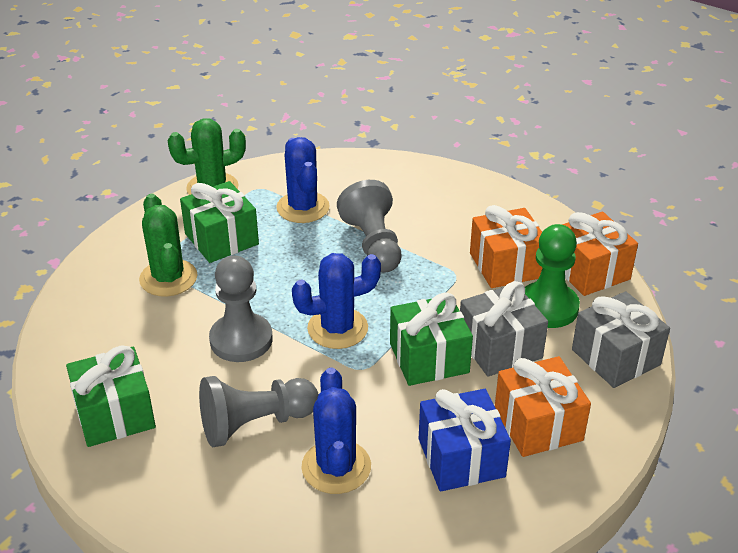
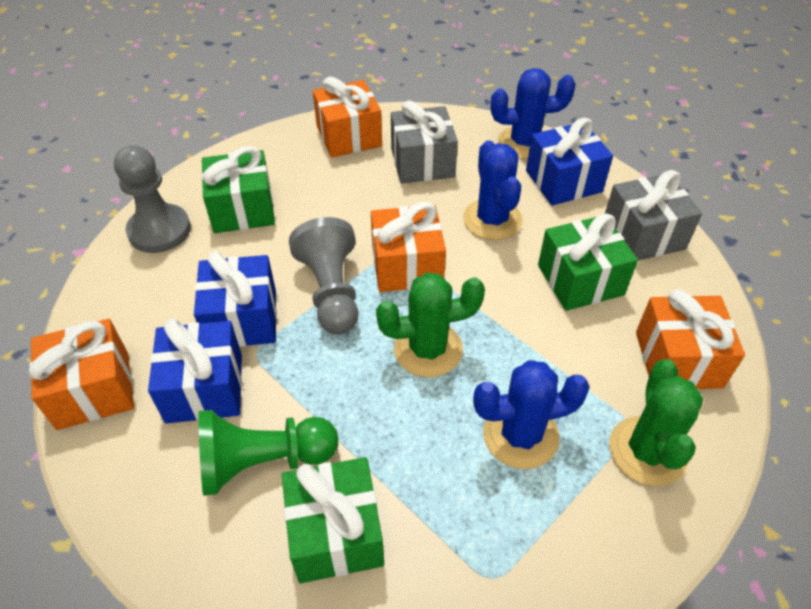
blue gift: 1 -> 3
grey pawn: 3 -> 2
orange gift: 3 -> 4

